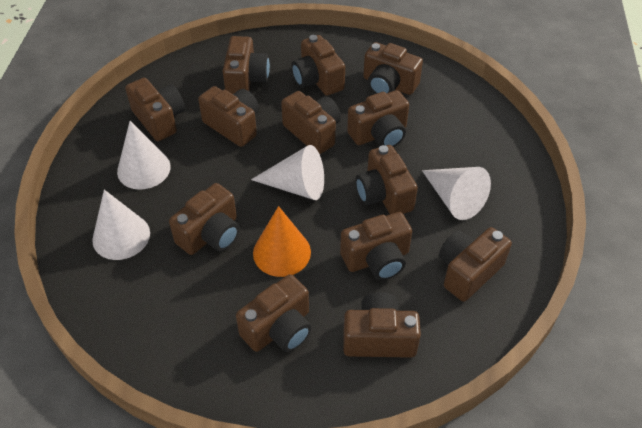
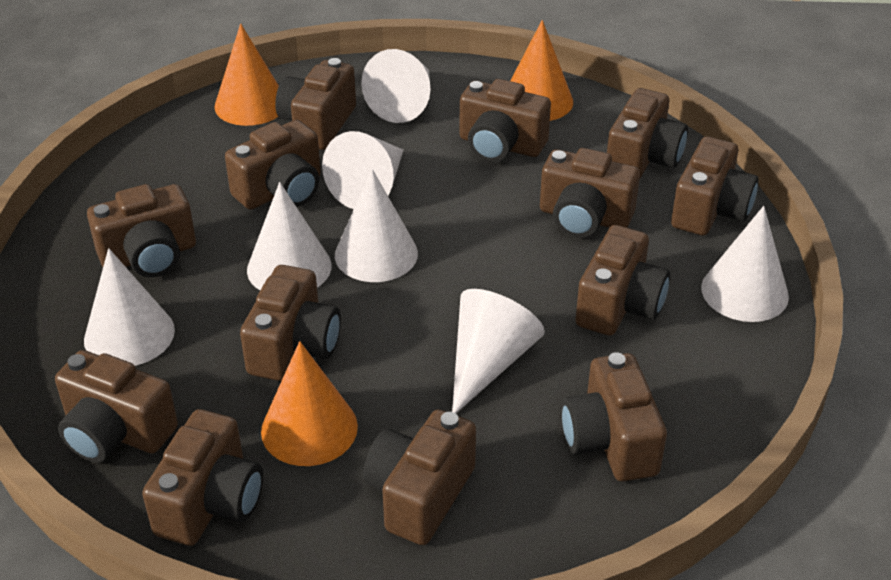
orange cone: 1 -> 3
white cone: 4 -> 7

